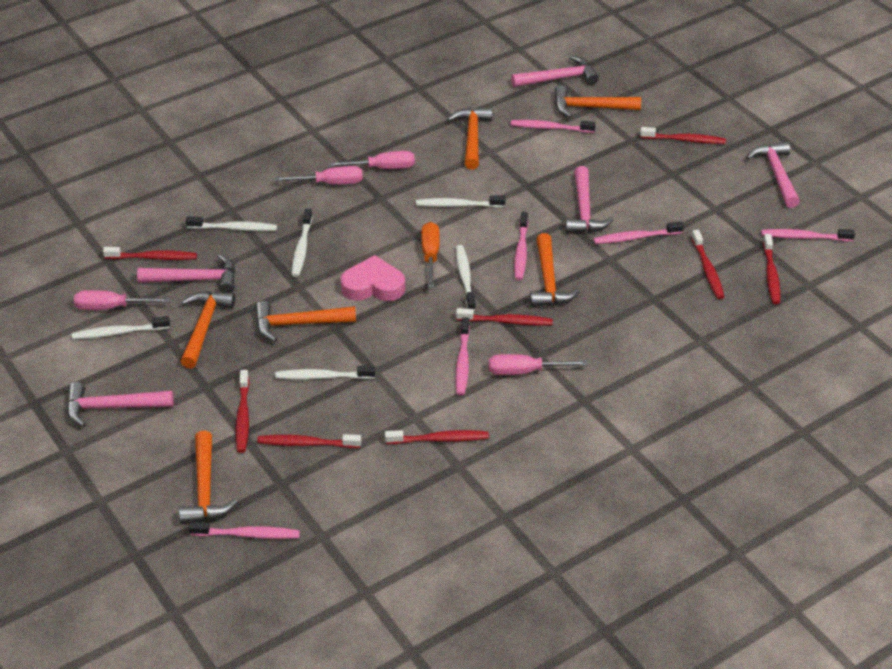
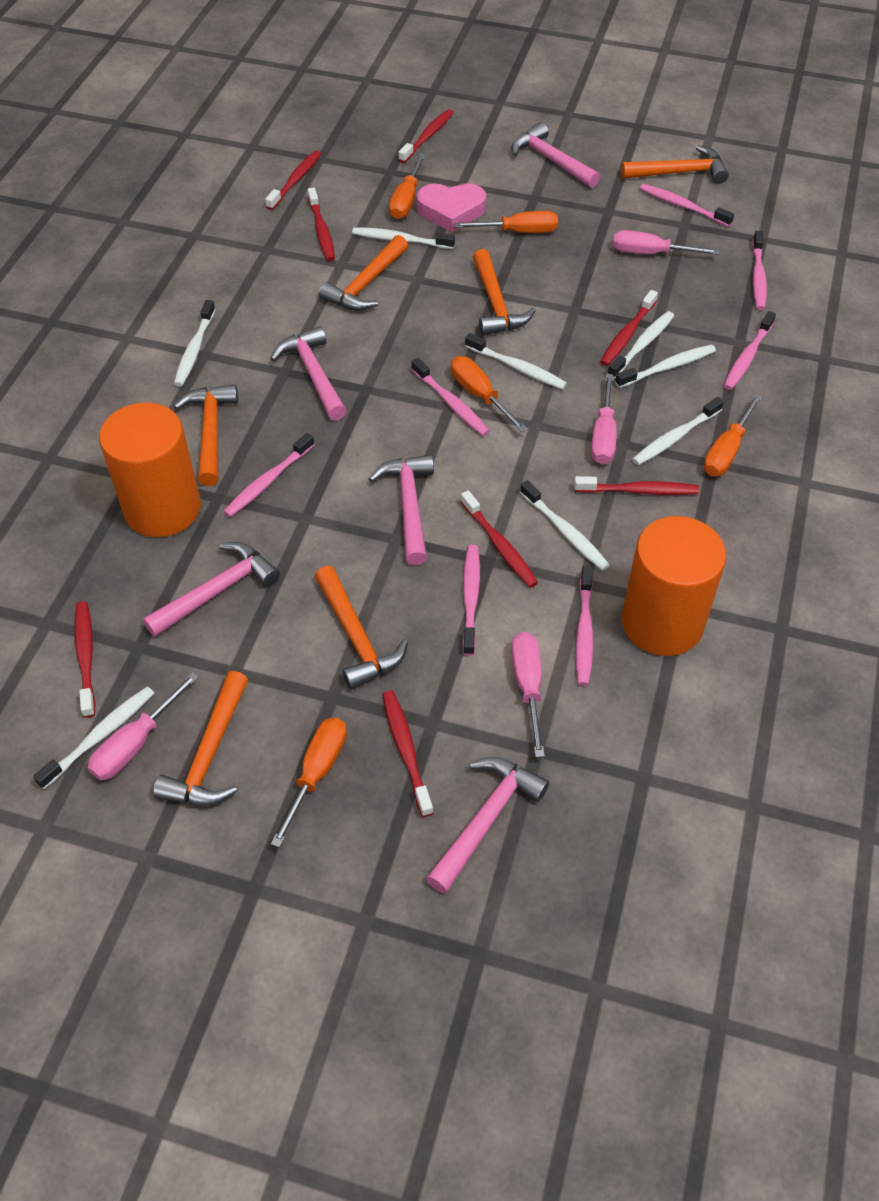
orange cylinder: 0 -> 2
orange screwdriver: 1 -> 5
pink toothbrush: 6 -> 7
white toothbrush: 6 -> 8

